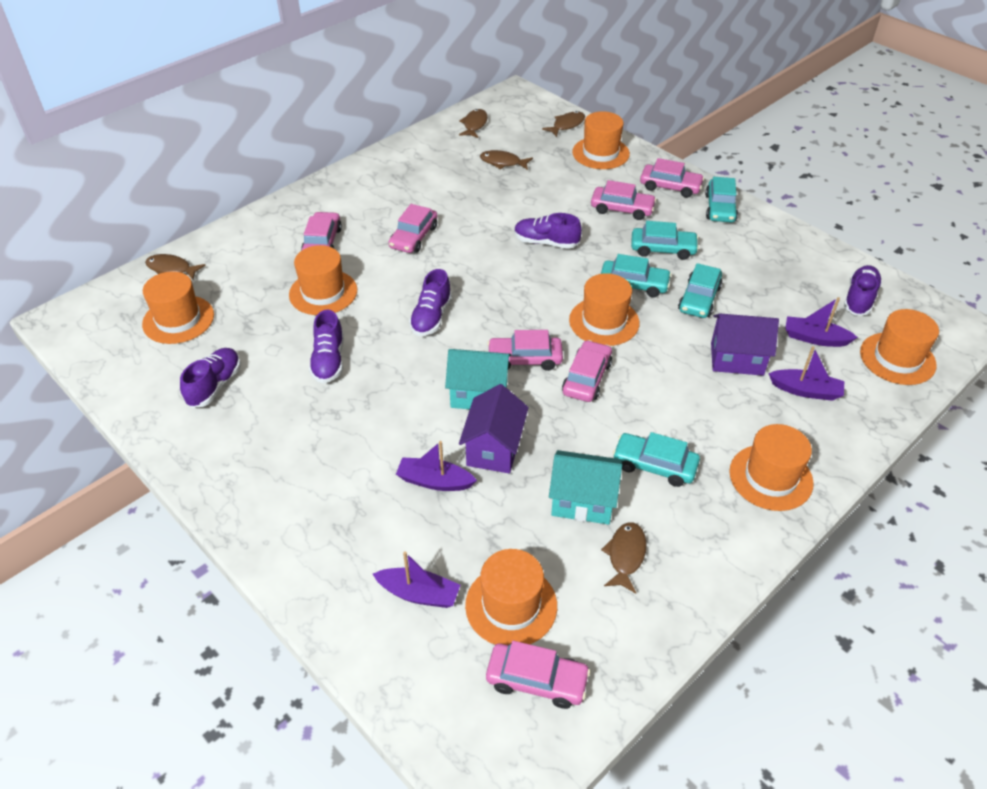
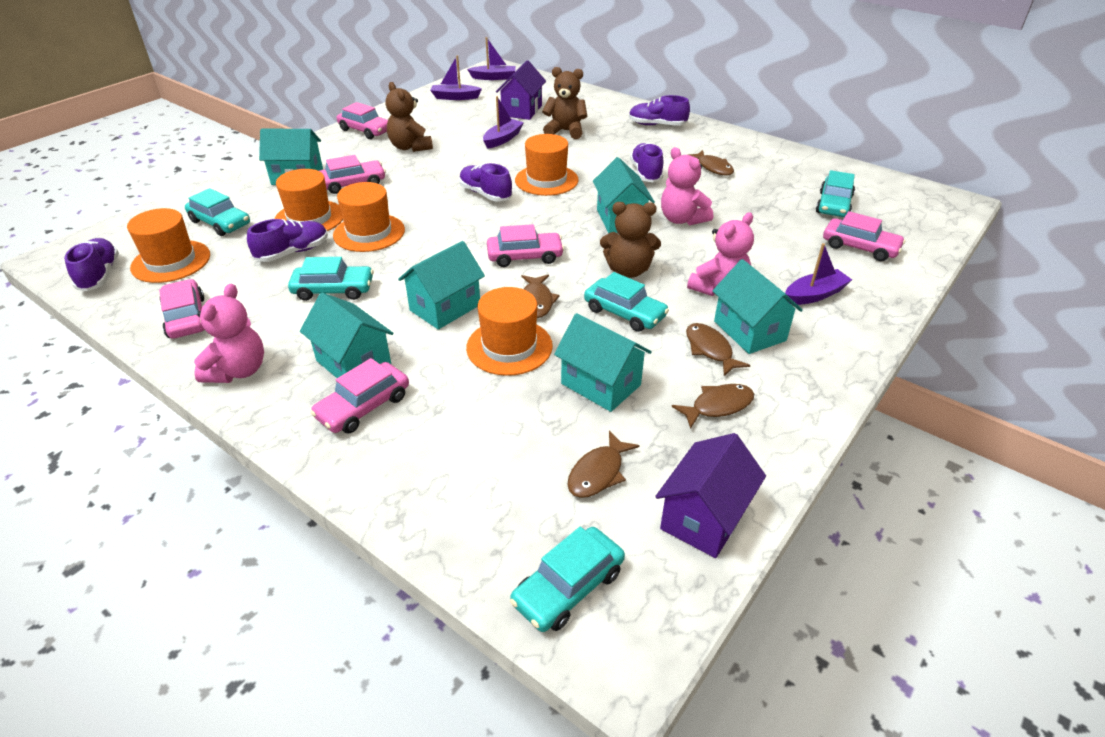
brown teddy bear: 0 -> 3
orange hat: 7 -> 5
pink car: 7 -> 6
pink teddy bear: 0 -> 3
turquoise house: 2 -> 6

